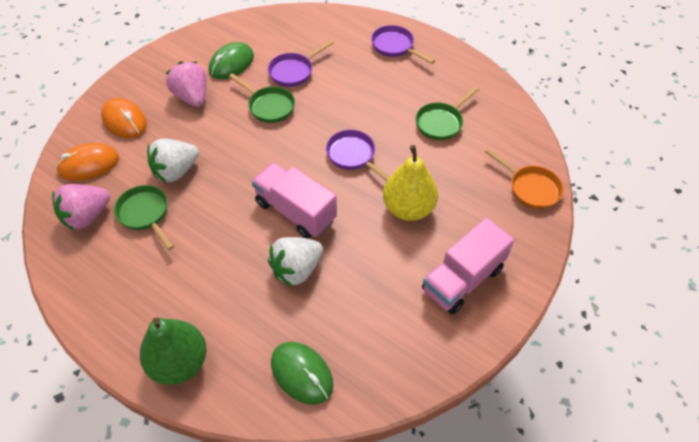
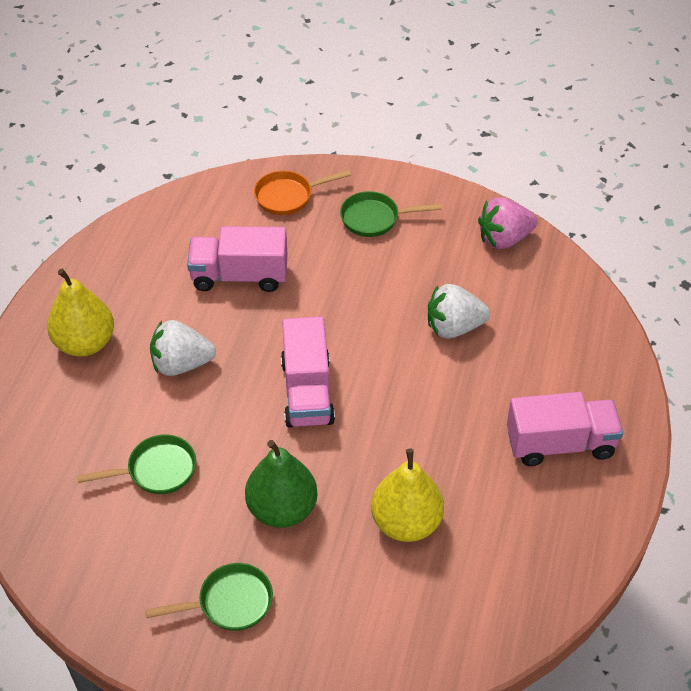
green mouse: 2 -> 0
orange mouse: 2 -> 0
pink strawberry: 2 -> 1
pink truck: 2 -> 3
purple pan: 3 -> 0
yellow pear: 1 -> 2

